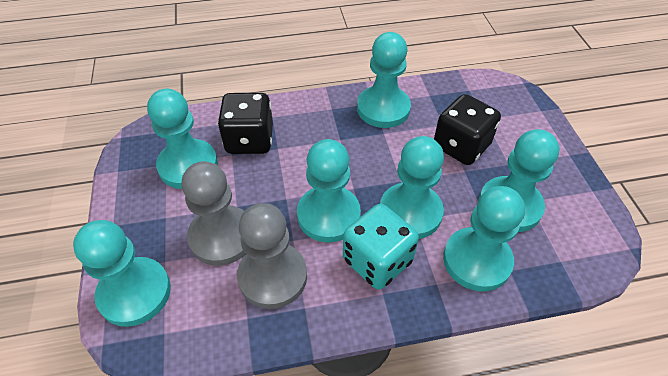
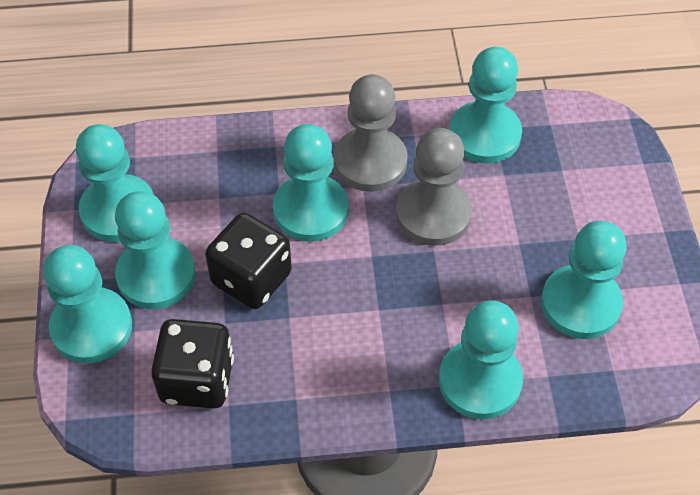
turquoise dice: 1 -> 0

